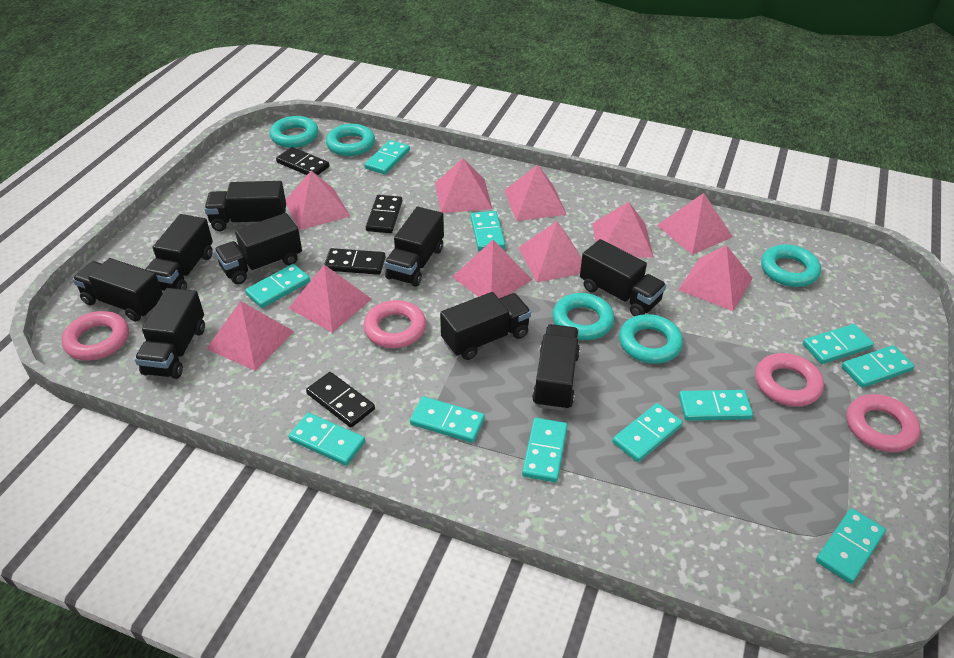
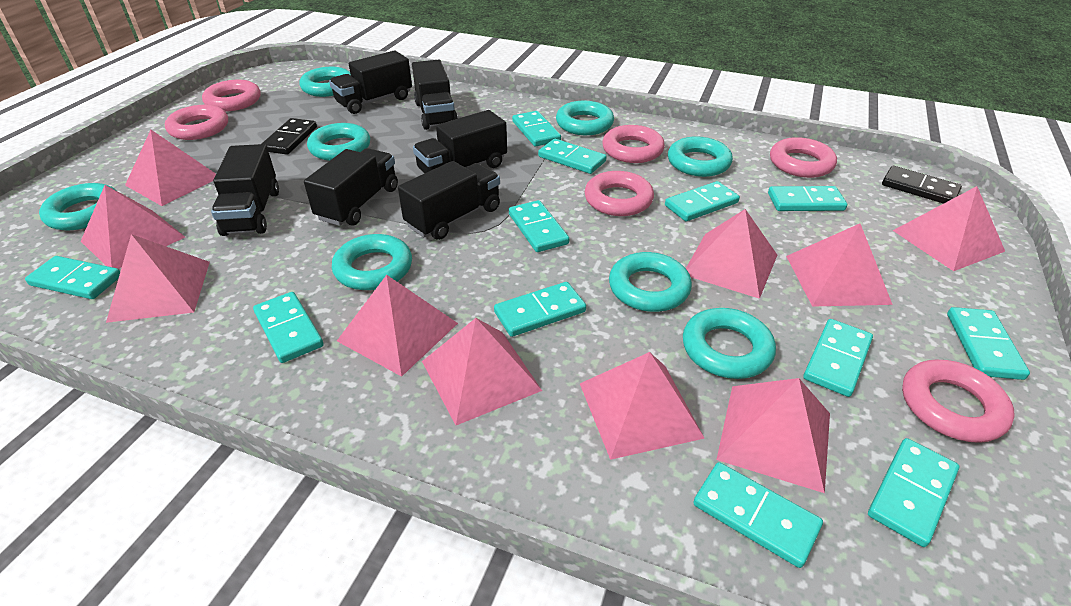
black domino: 4 -> 2
black truck: 9 -> 6
pink ring: 4 -> 6
turquoise domino: 11 -> 12
turquoise ring: 5 -> 8

